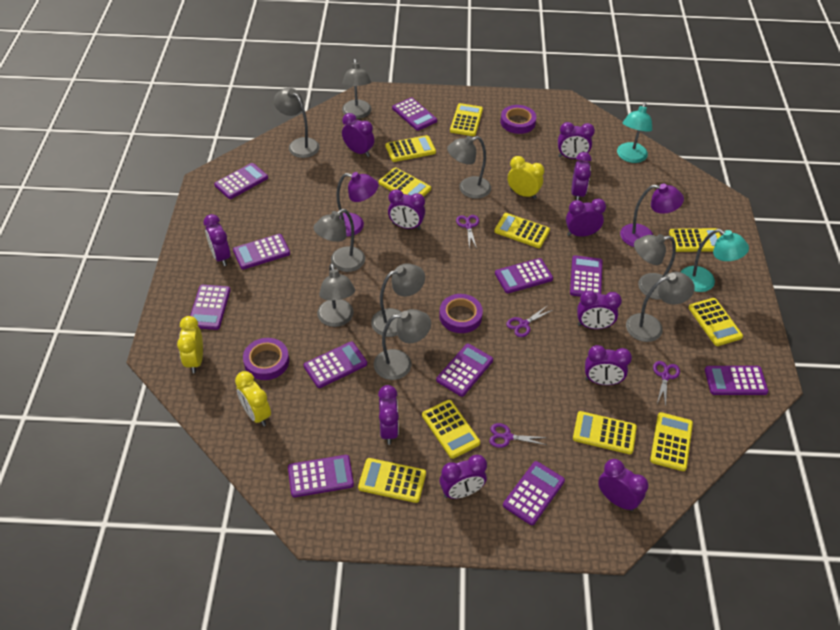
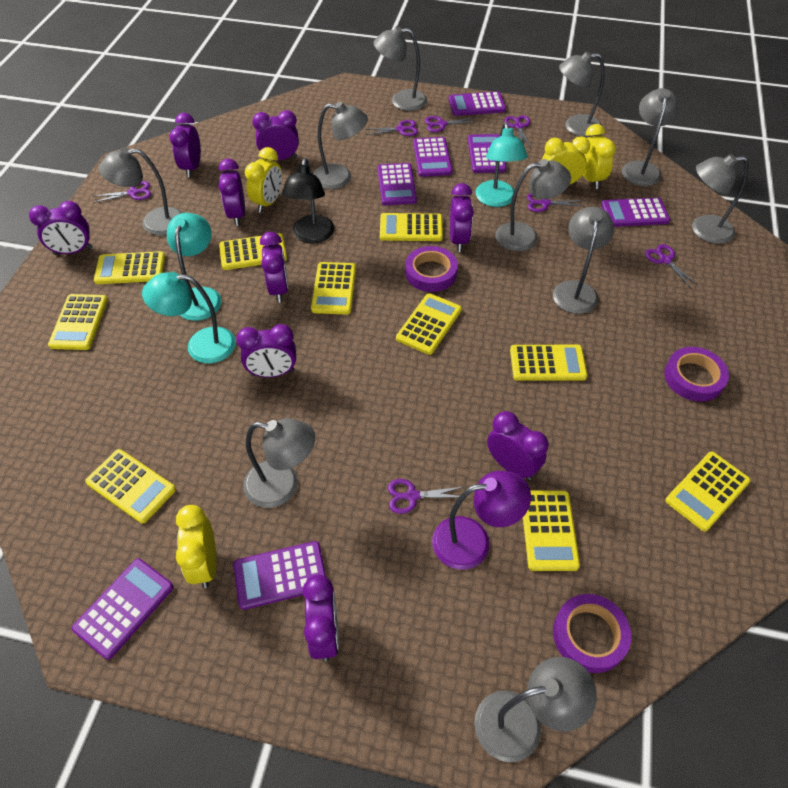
black lamp: 0 -> 1
grey lamp: 9 -> 10
purple calculator: 11 -> 7
purple clock: 11 -> 9
purple lamp: 2 -> 1
purple scissors: 4 -> 7
turquoise lamp: 2 -> 3
yellow clock: 3 -> 4

